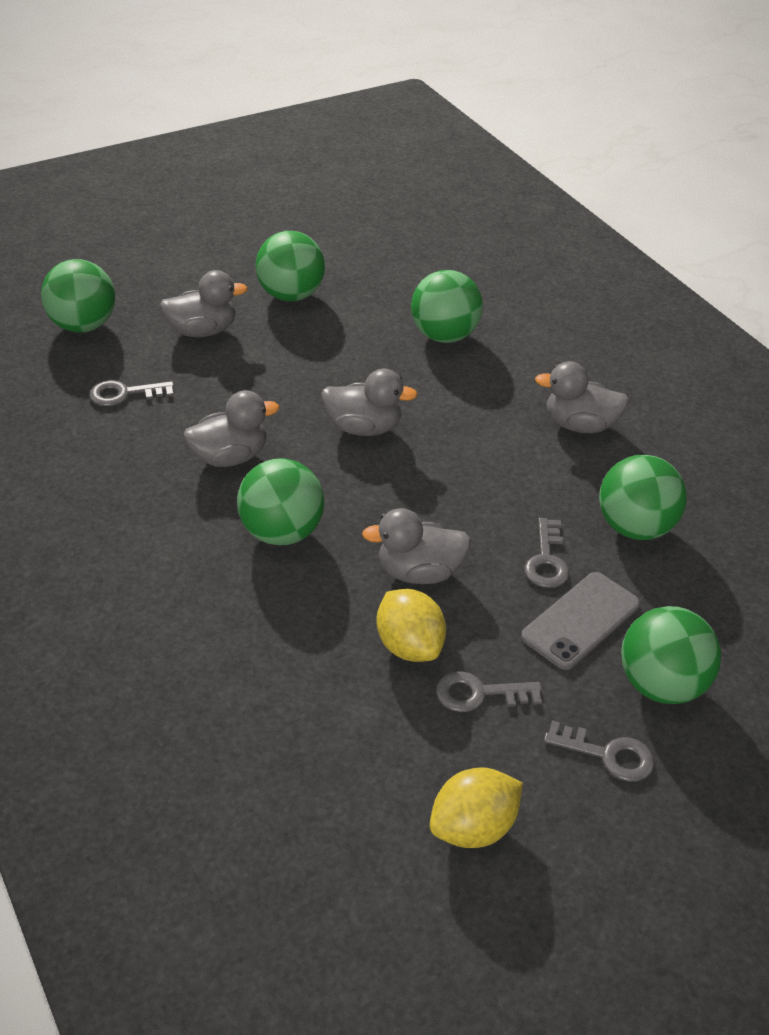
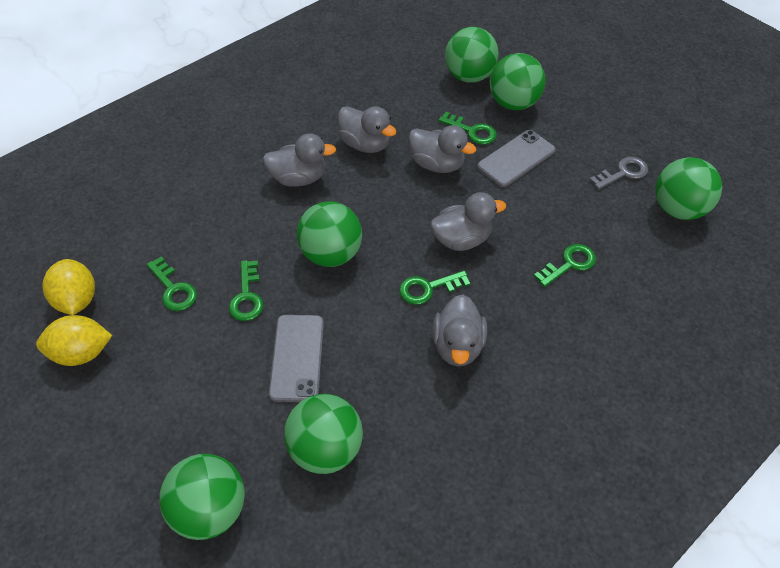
green key: 0 -> 5
grey key: 4 -> 1
grey phone: 1 -> 2

